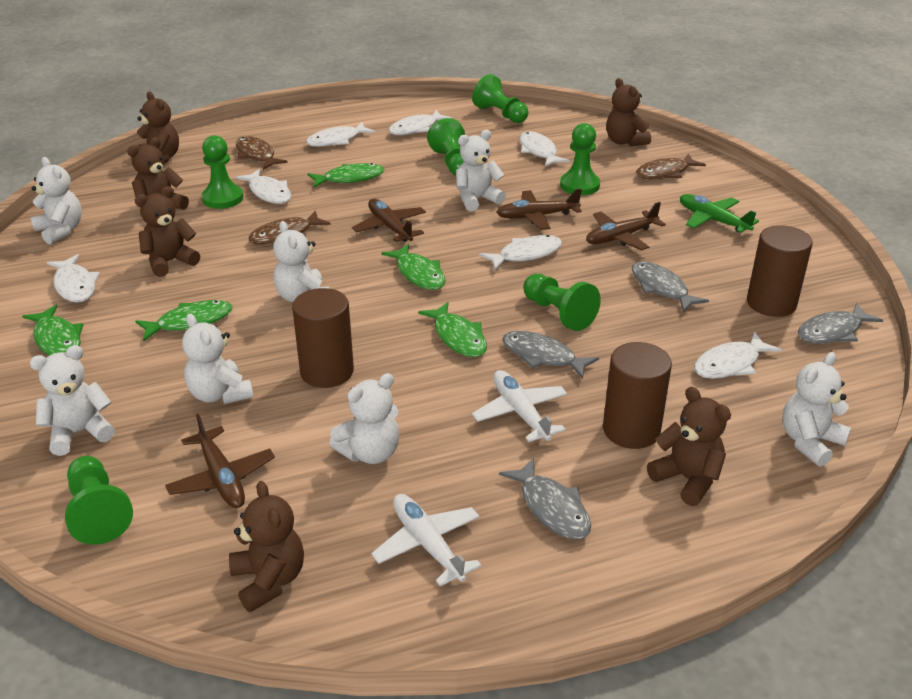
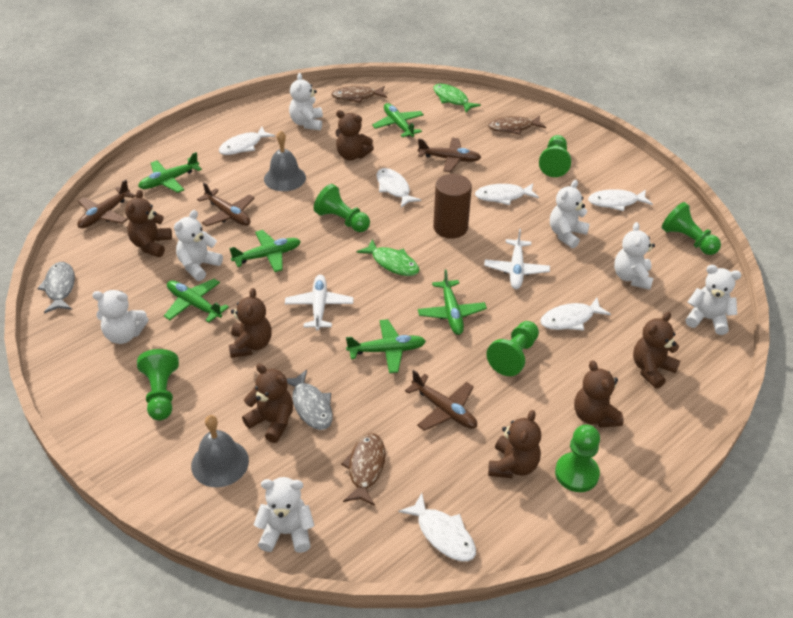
brown cylinder: 3 -> 1
brown teddy bear: 6 -> 7
green fish: 5 -> 2
green plane: 1 -> 6
grey bell: 0 -> 2
grey fish: 4 -> 2
white fish: 7 -> 6

